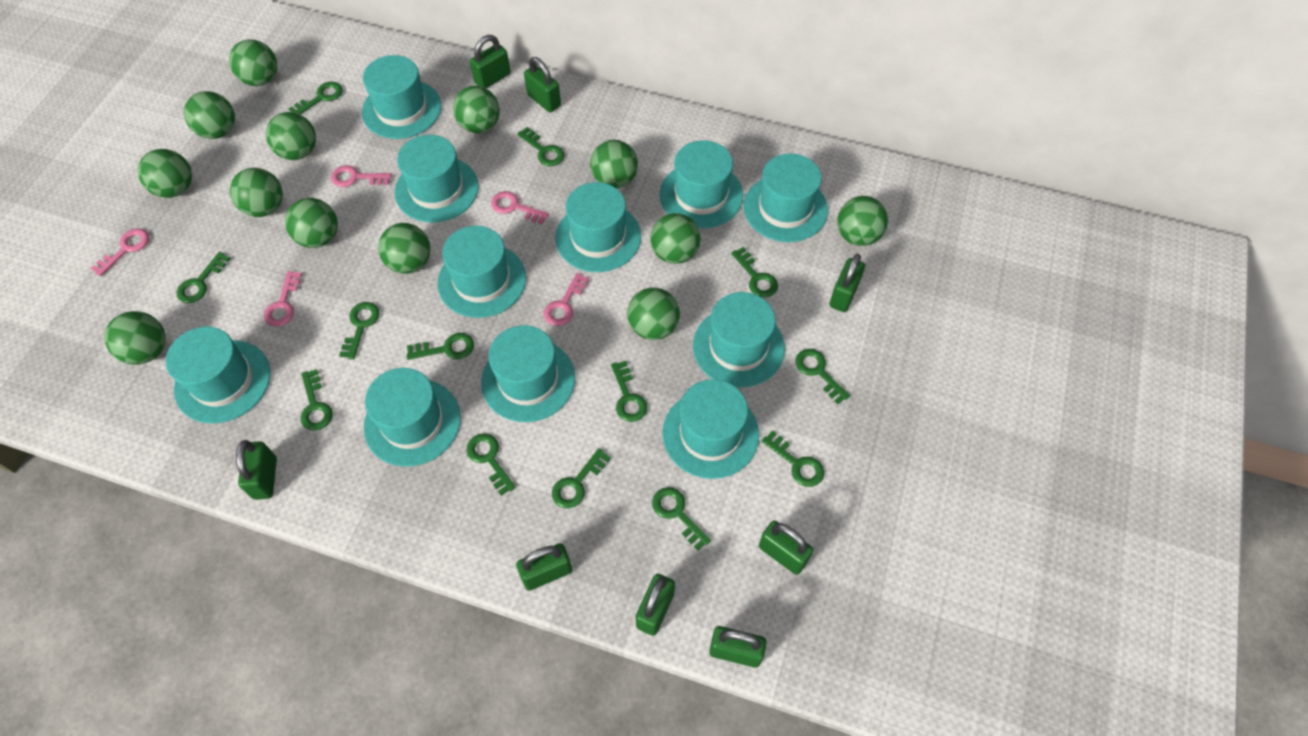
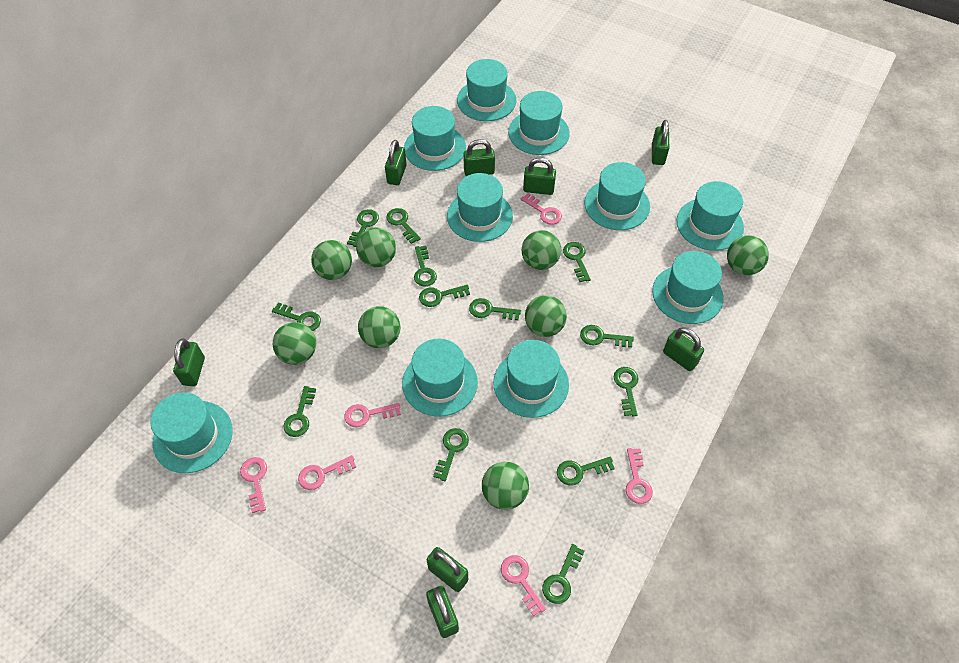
green ball: 13 -> 8
pink key: 5 -> 6
turquoise hat: 11 -> 10

